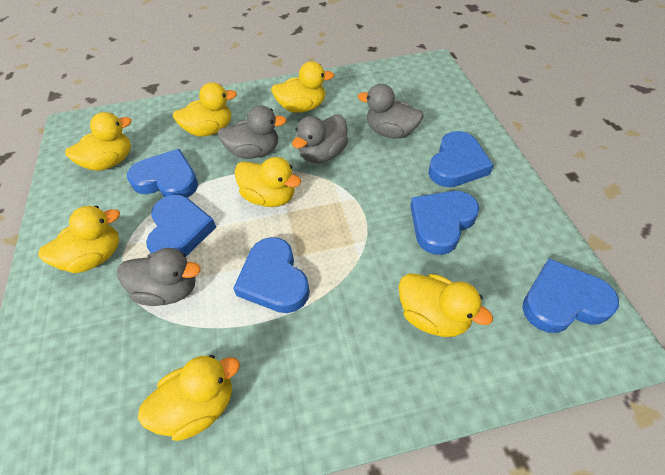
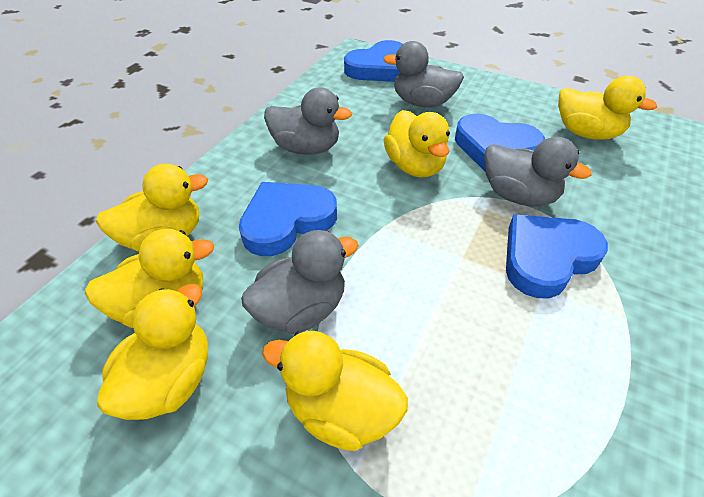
blue heart: 6 -> 4
yellow duck: 7 -> 6

